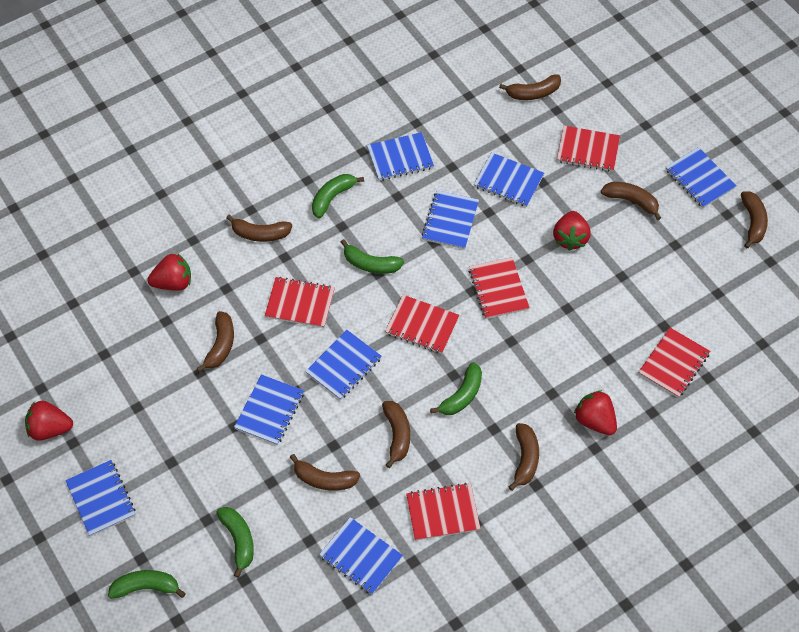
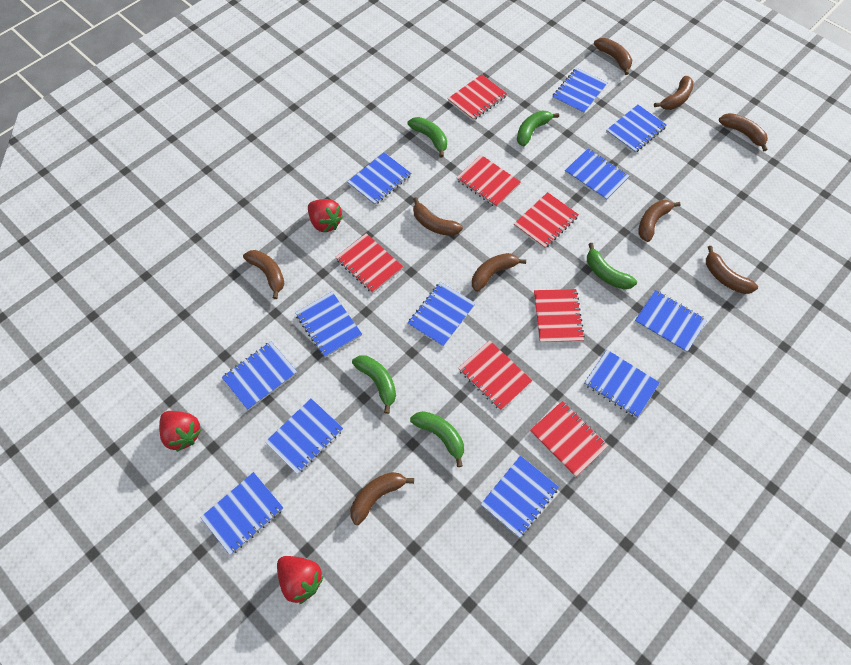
blue notebook: 8 -> 12
brown banana: 8 -> 9
red notebook: 6 -> 7
red strawberry: 4 -> 3

